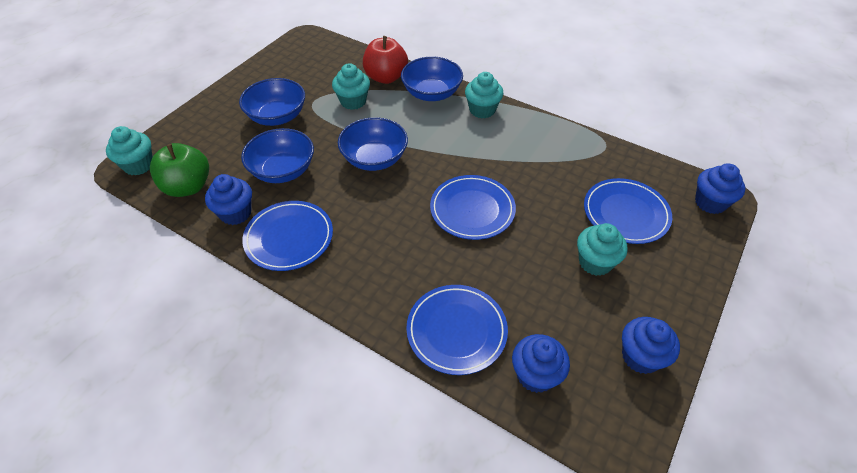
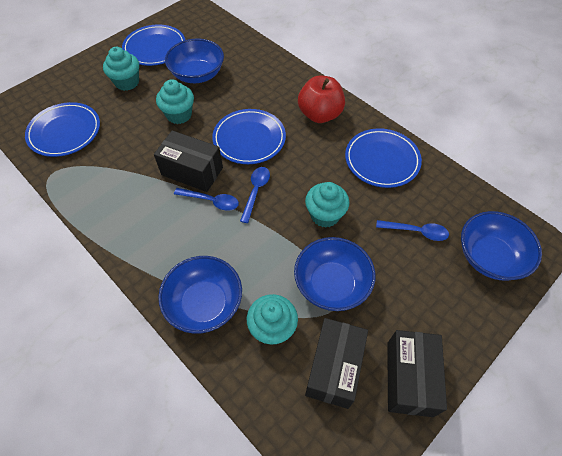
black box: 0 -> 3
blue cupcake: 4 -> 0
blue spoon: 0 -> 3
green apple: 1 -> 0

